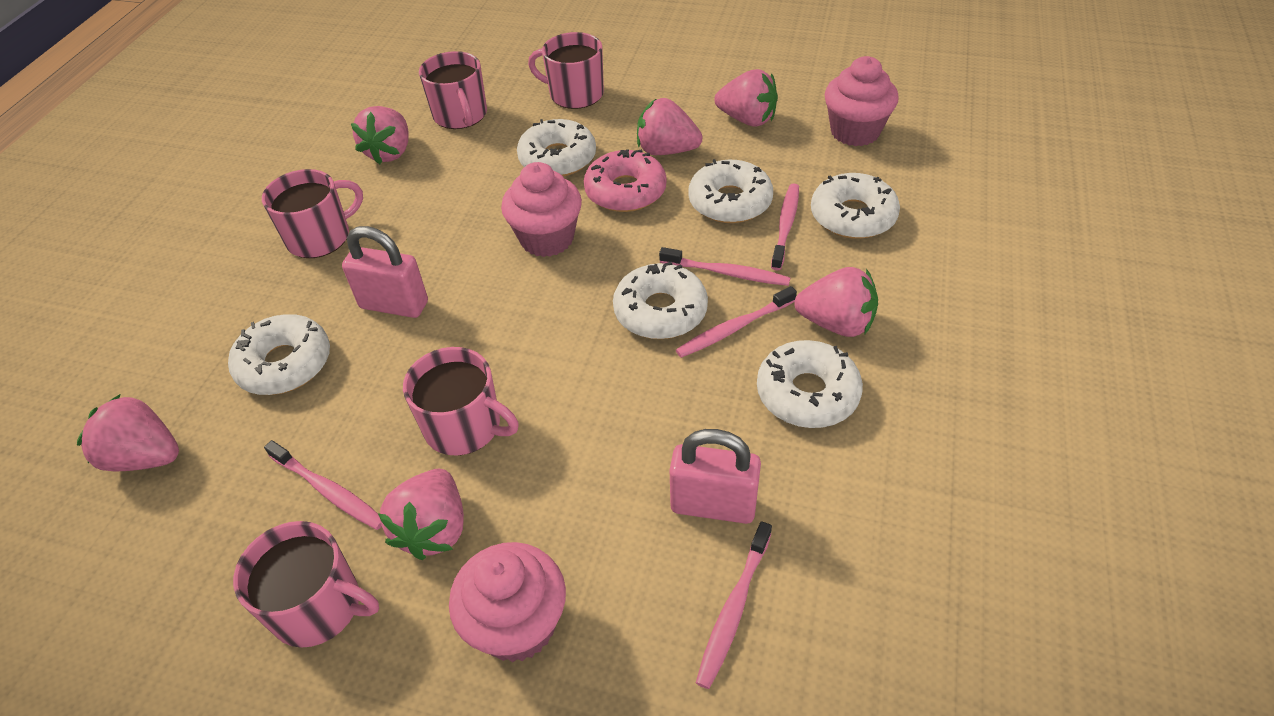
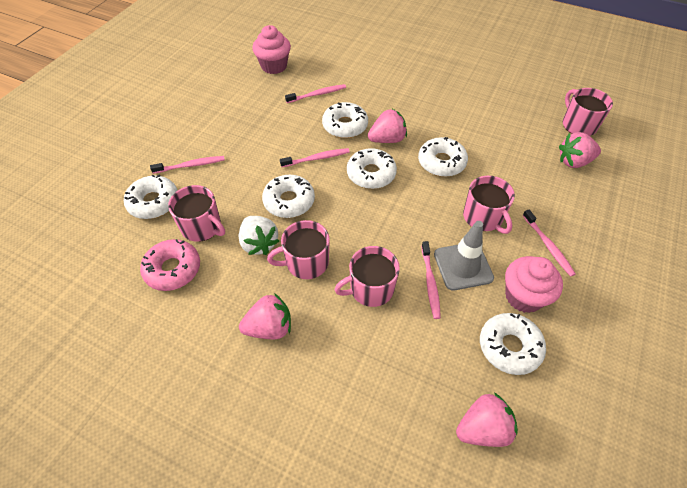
grey traffic cone: 0 -> 1
pink cupcake: 3 -> 2
pink padlock: 2 -> 0
pink strawberry: 6 -> 4
white strawberry: 0 -> 1

